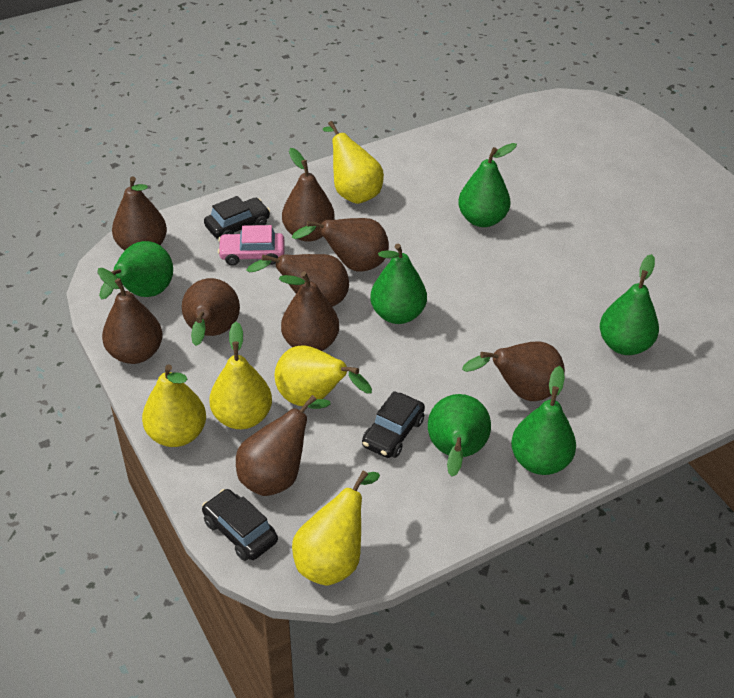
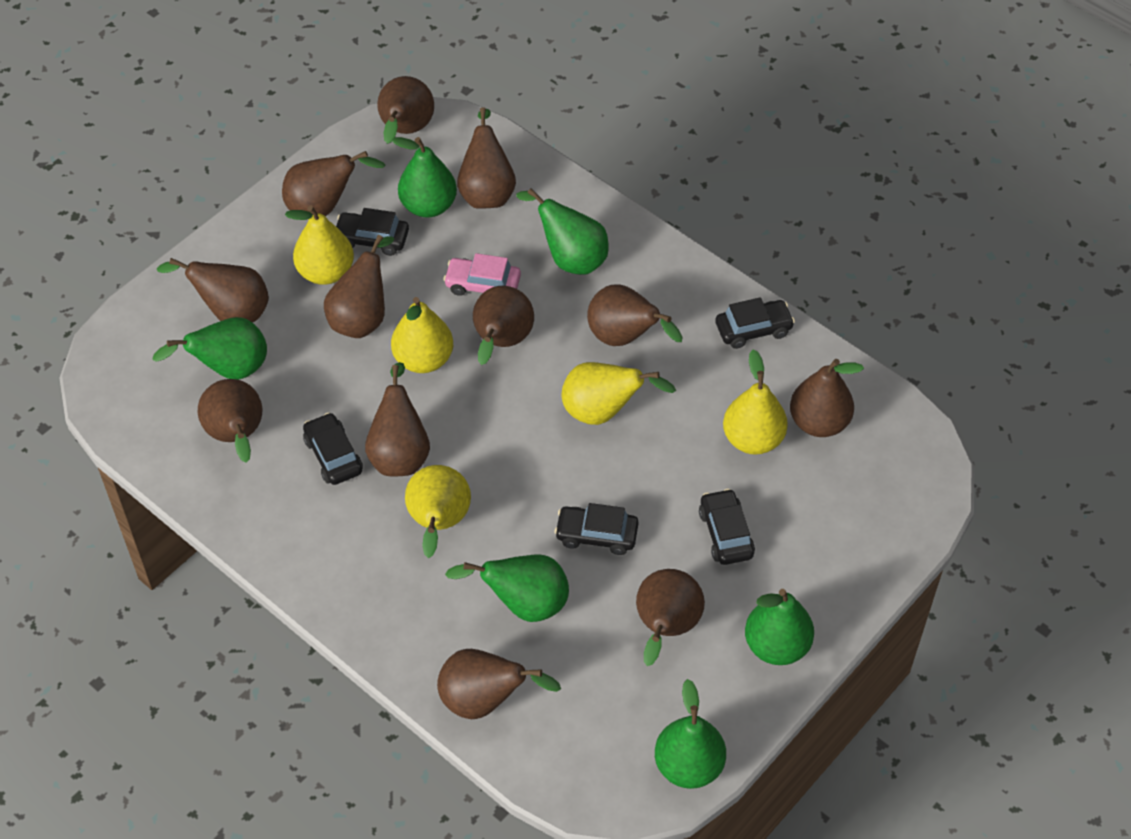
black car: 3 -> 5
brown pear: 9 -> 12

